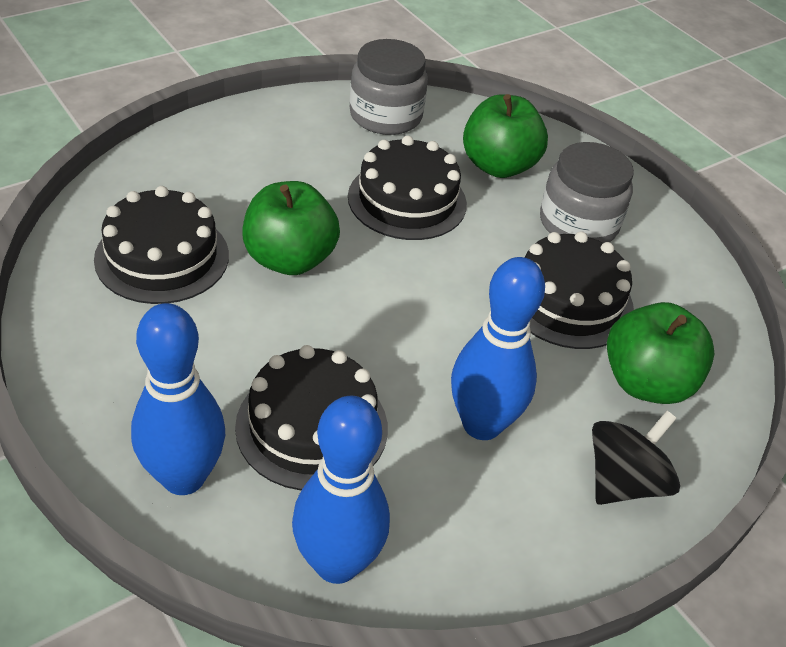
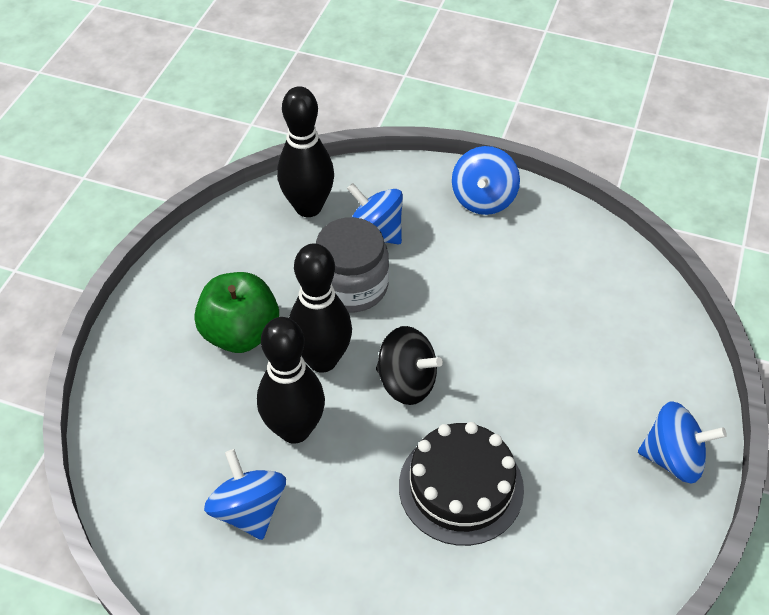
black bowling pin: 0 -> 3
black cake: 4 -> 1
blue bowling pin: 3 -> 0
blue spinning top: 0 -> 4
green apple: 3 -> 1
grey jar: 2 -> 1

